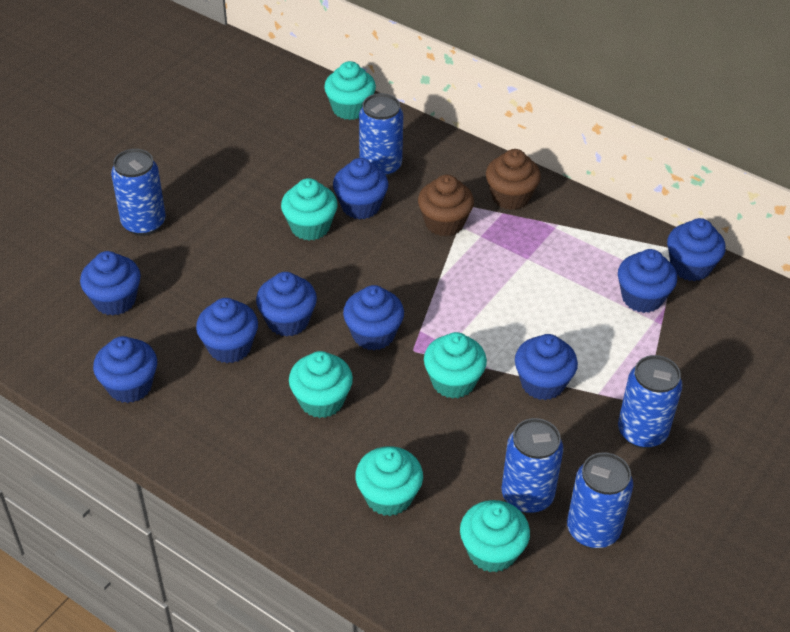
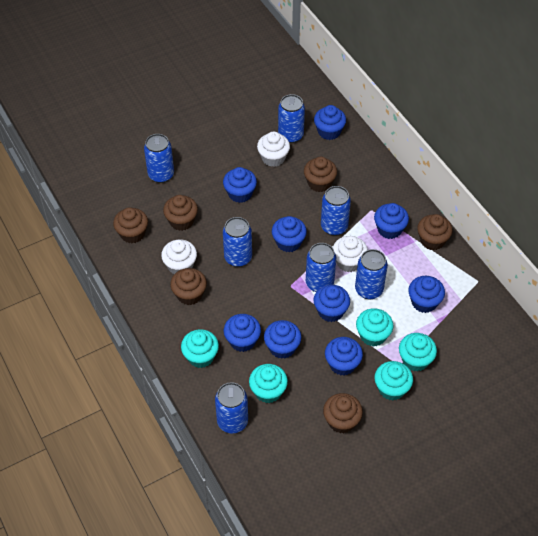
blue can: 5 -> 7
brown cupcake: 2 -> 6
turquoise cupcake: 6 -> 5
white cupcake: 0 -> 3

